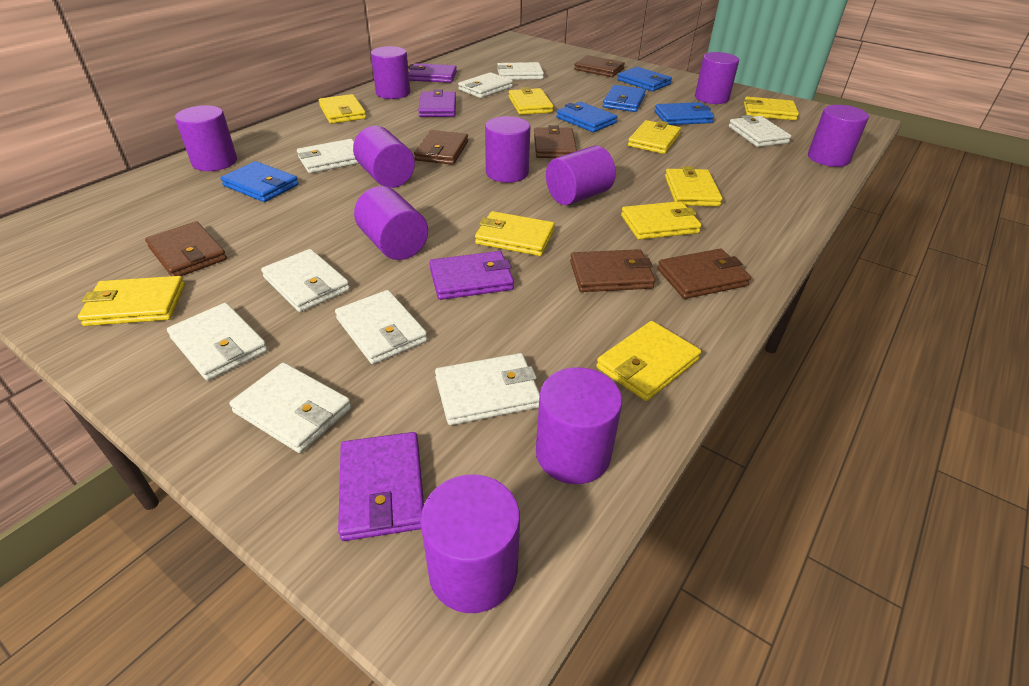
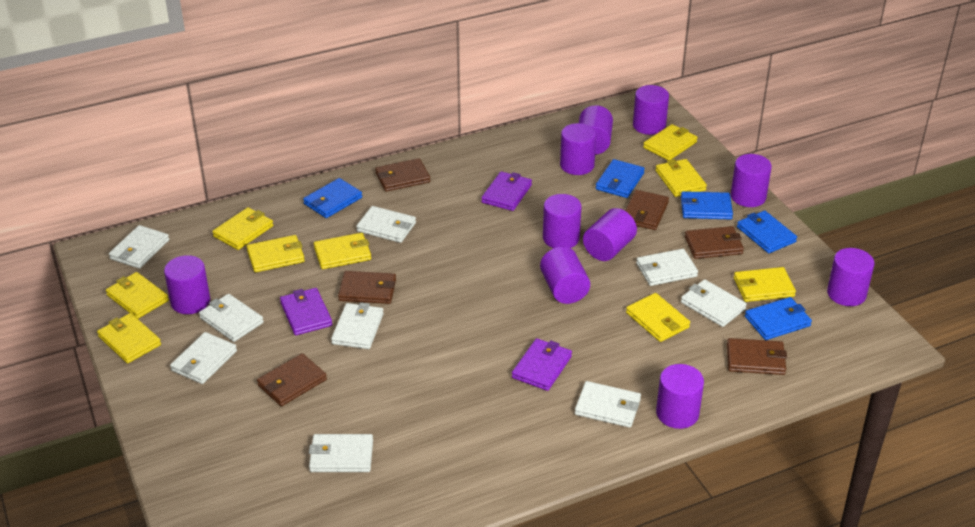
purple wallet: 4 -> 3

